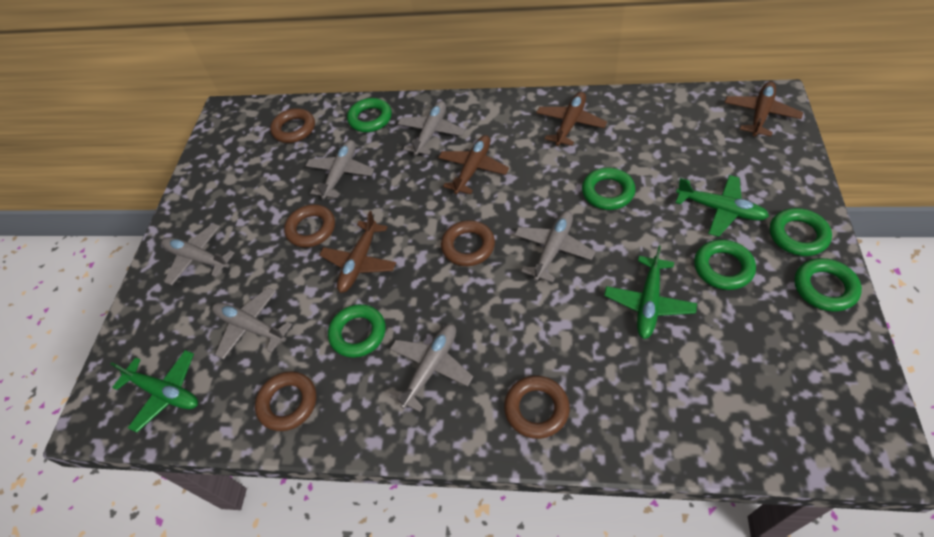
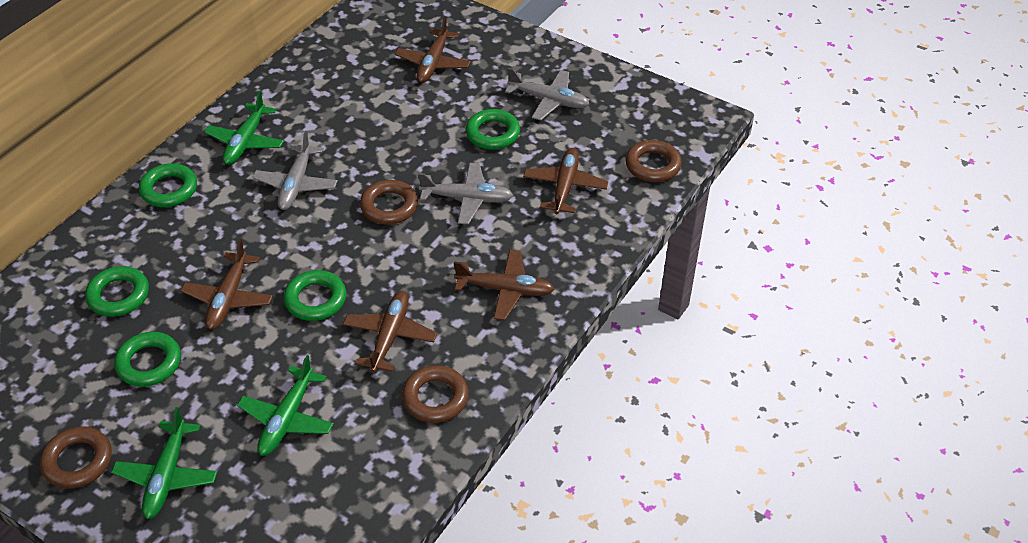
brown plane: 4 -> 5
brown ring: 5 -> 4
green ring: 6 -> 5
grey plane: 6 -> 3

